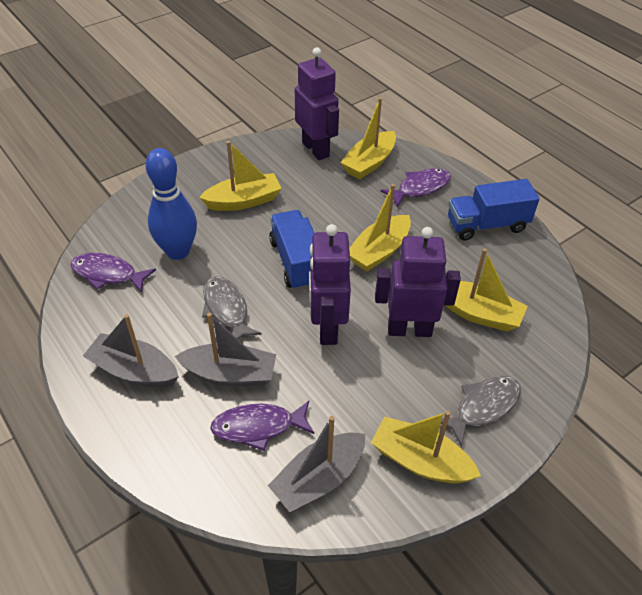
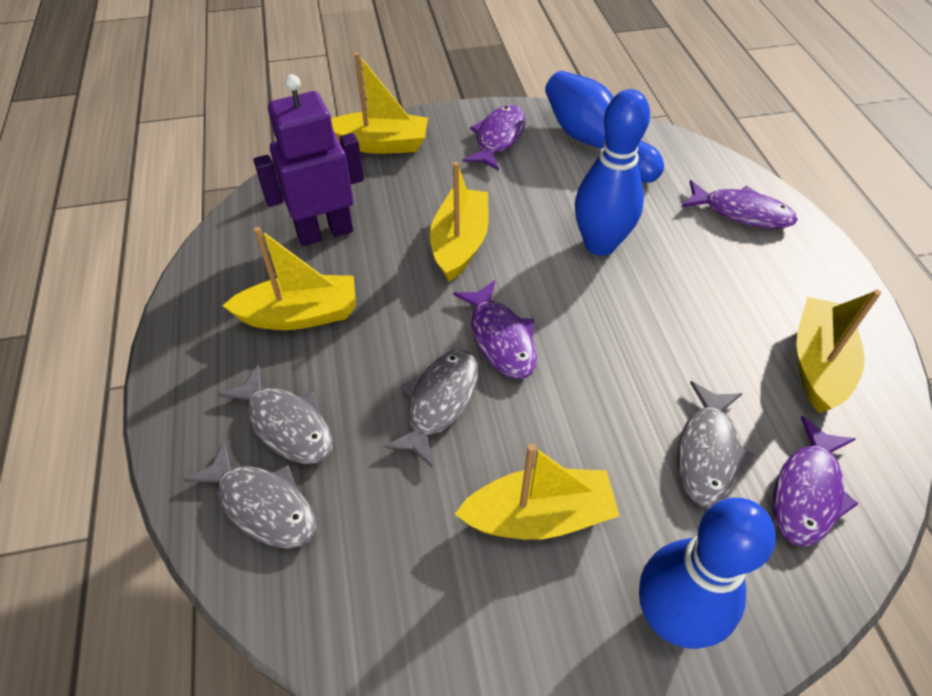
blue bowling pin: 1 -> 3
blue truck: 2 -> 0
grey boat: 3 -> 0
grey fish: 2 -> 4
purple fish: 3 -> 4
purple robot: 3 -> 1

